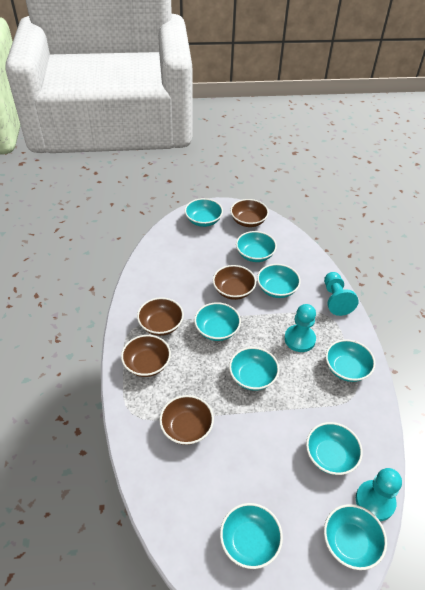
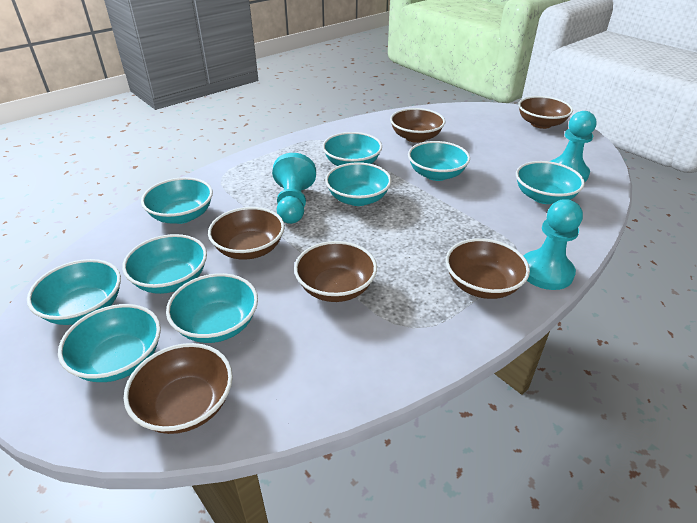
brown bowl: 5 -> 6

